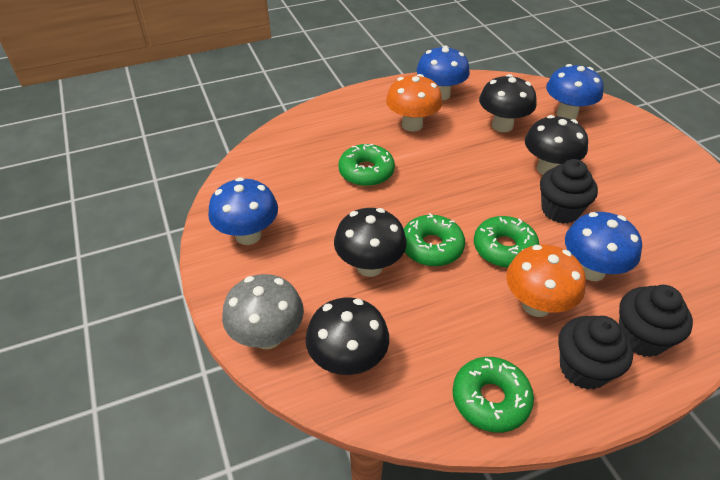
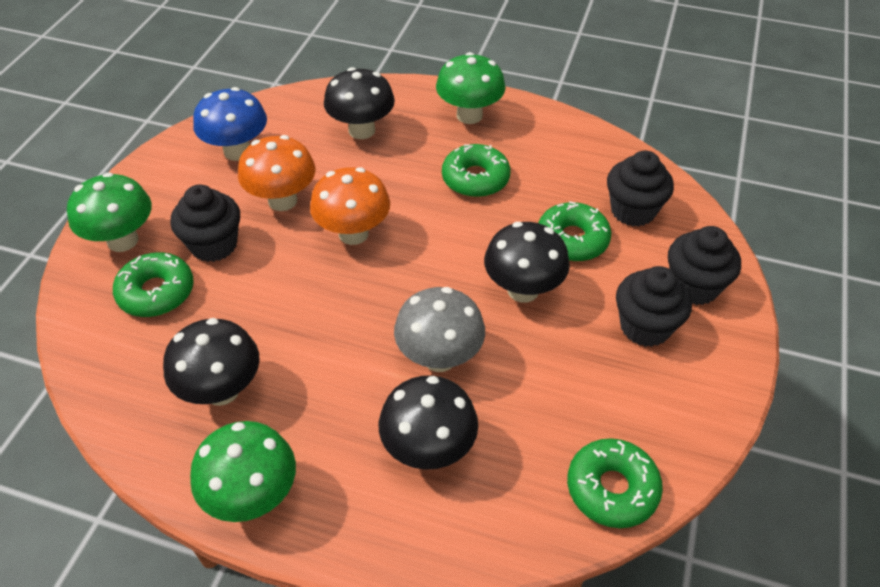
black cupcake: 3 -> 4
blue mushroom: 4 -> 1
green mushroom: 0 -> 3

